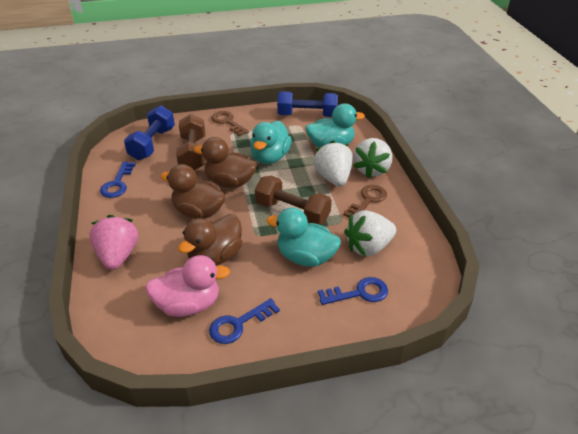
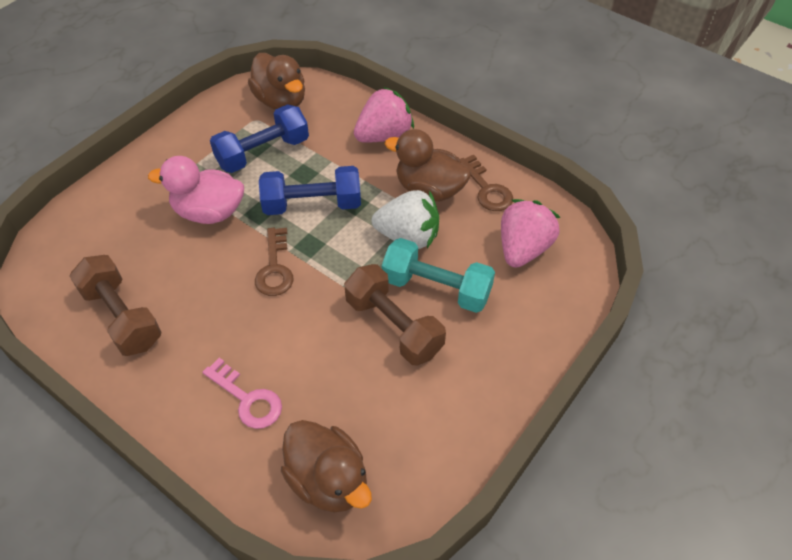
blue key: 3 -> 0
pink key: 0 -> 1
pink strawberry: 1 -> 2
turquoise duck: 3 -> 0
turquoise dumbbell: 0 -> 1
white strawberry: 3 -> 1

